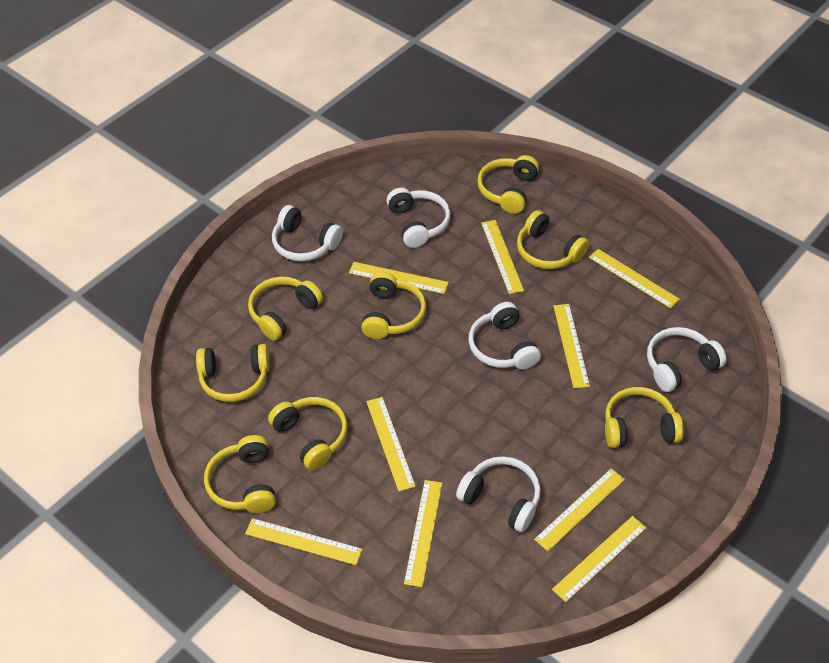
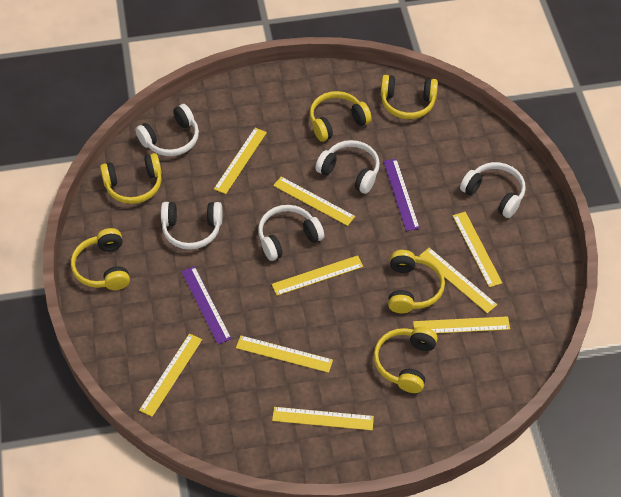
purple ruler: 0 -> 2
yellow headphones: 8 -> 6

